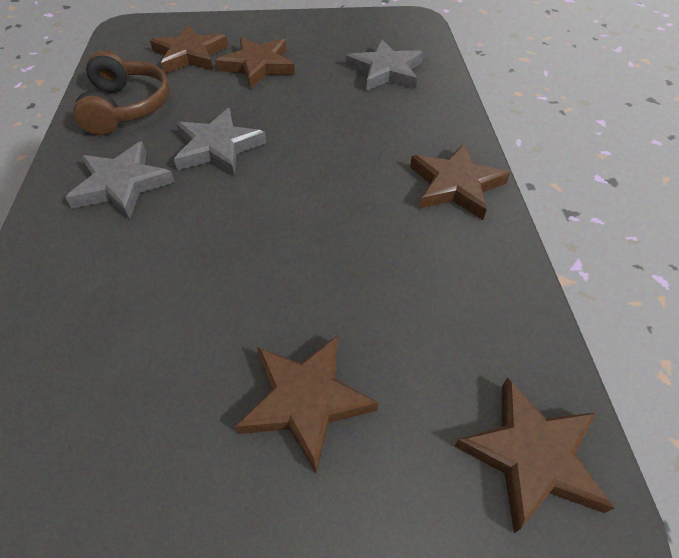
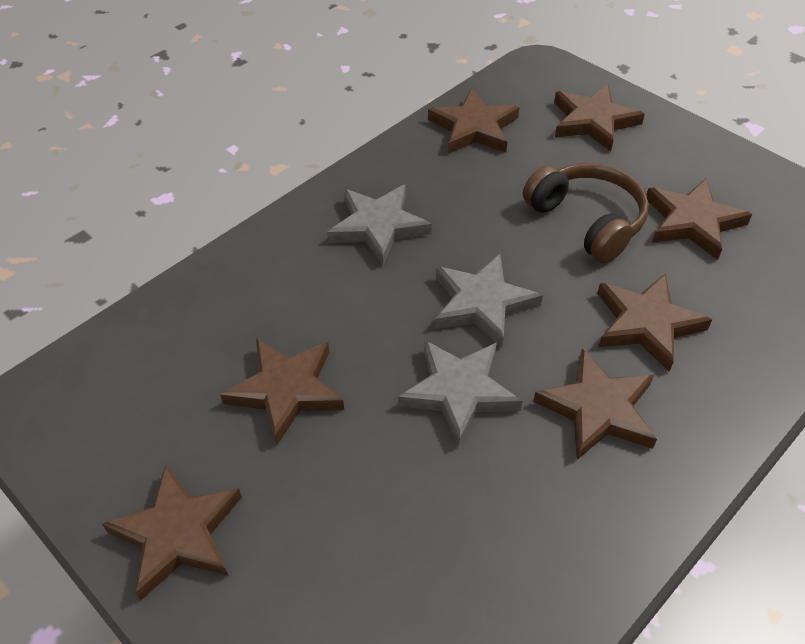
brown star: 5 -> 7

